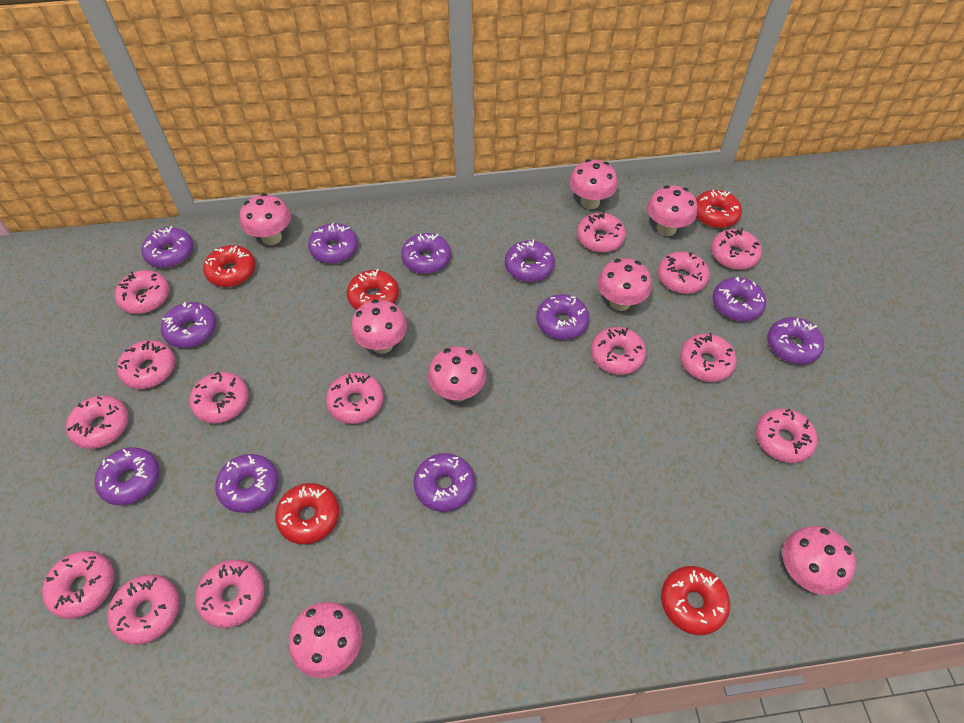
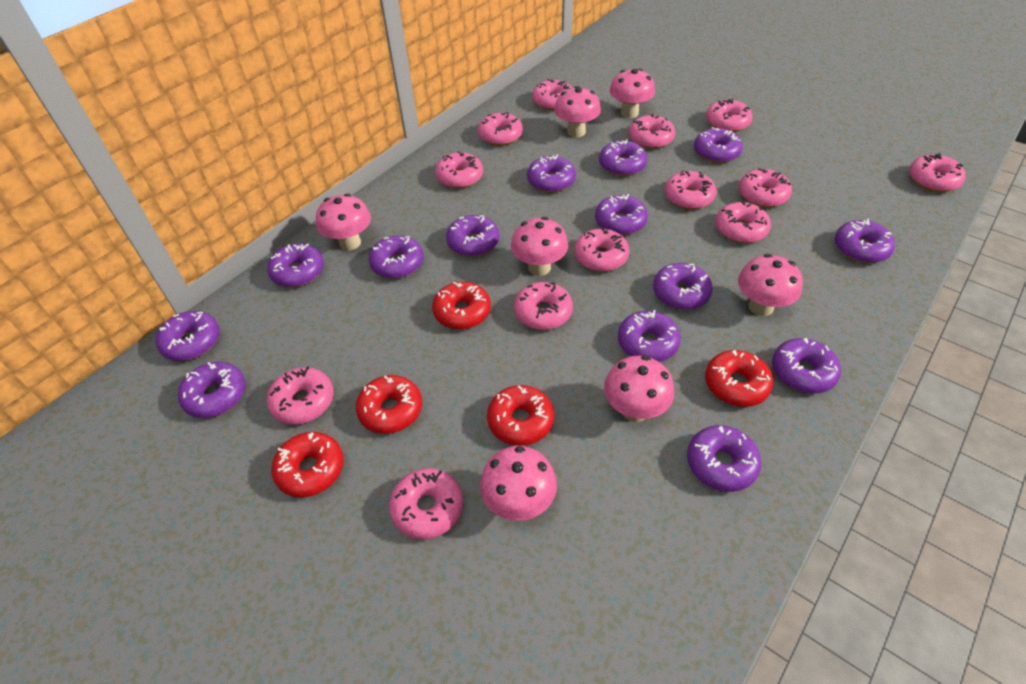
pink donut: 14 -> 13
pink mushroom: 8 -> 7
purple donut: 11 -> 14

